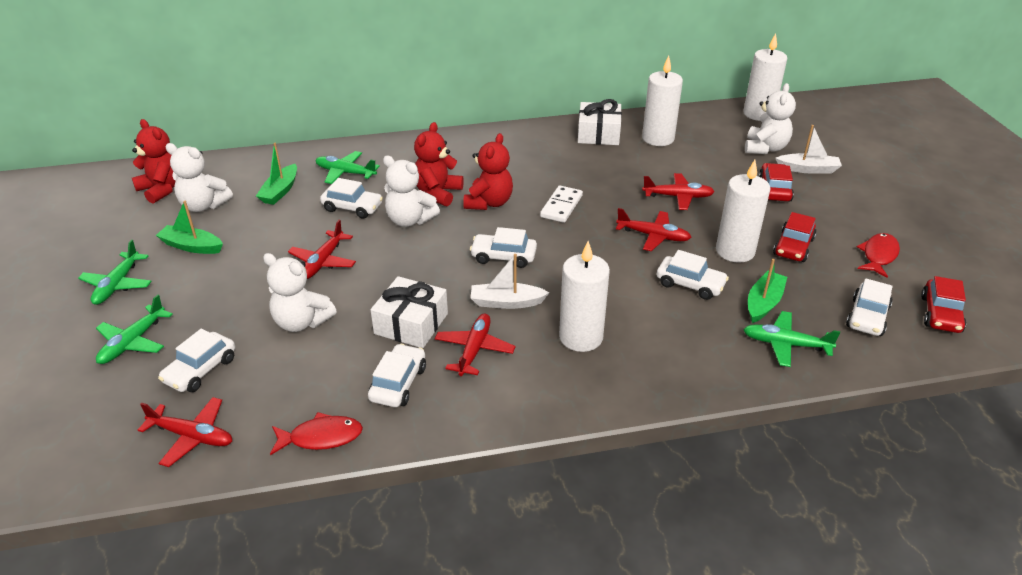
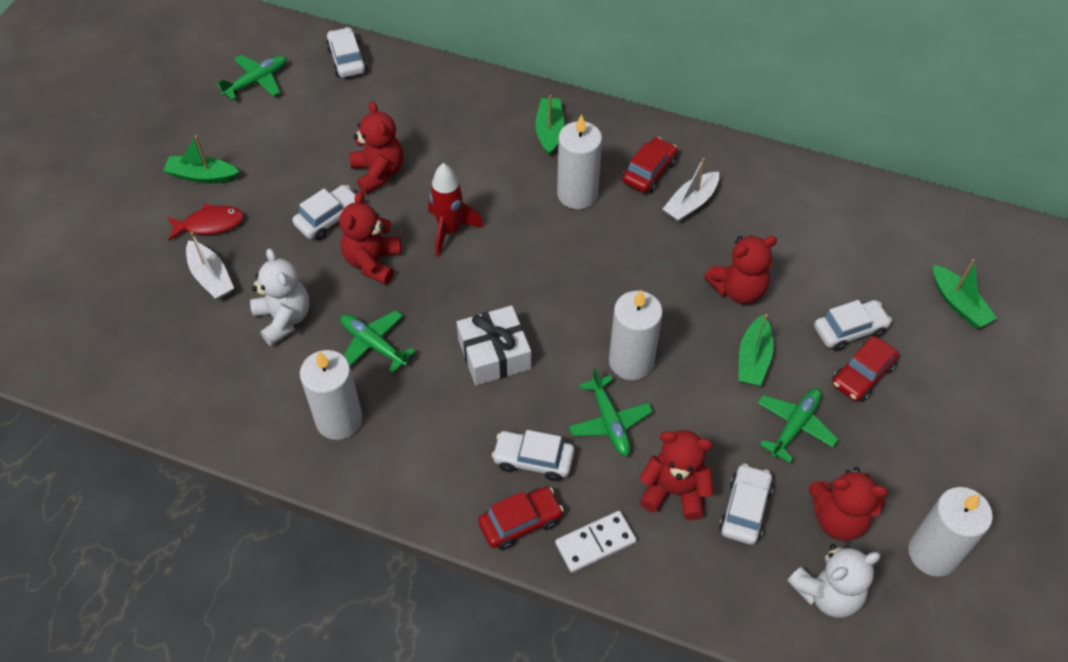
green boat: 3 -> 4
red fish: 2 -> 1
red plane: 5 -> 0
red rocket: 0 -> 1
red teddy bear: 3 -> 5
white car: 6 -> 5
white gift: 2 -> 1
white teddy bear: 4 -> 2

